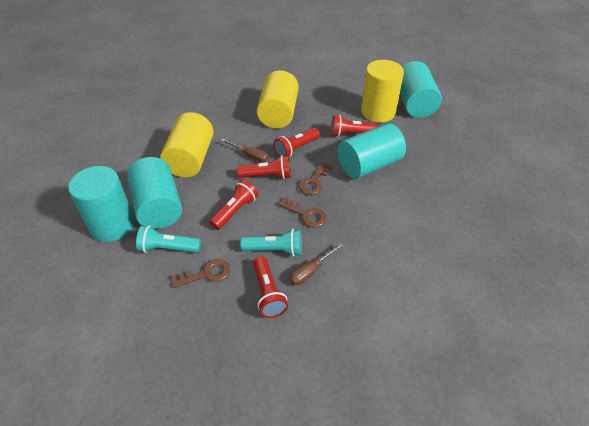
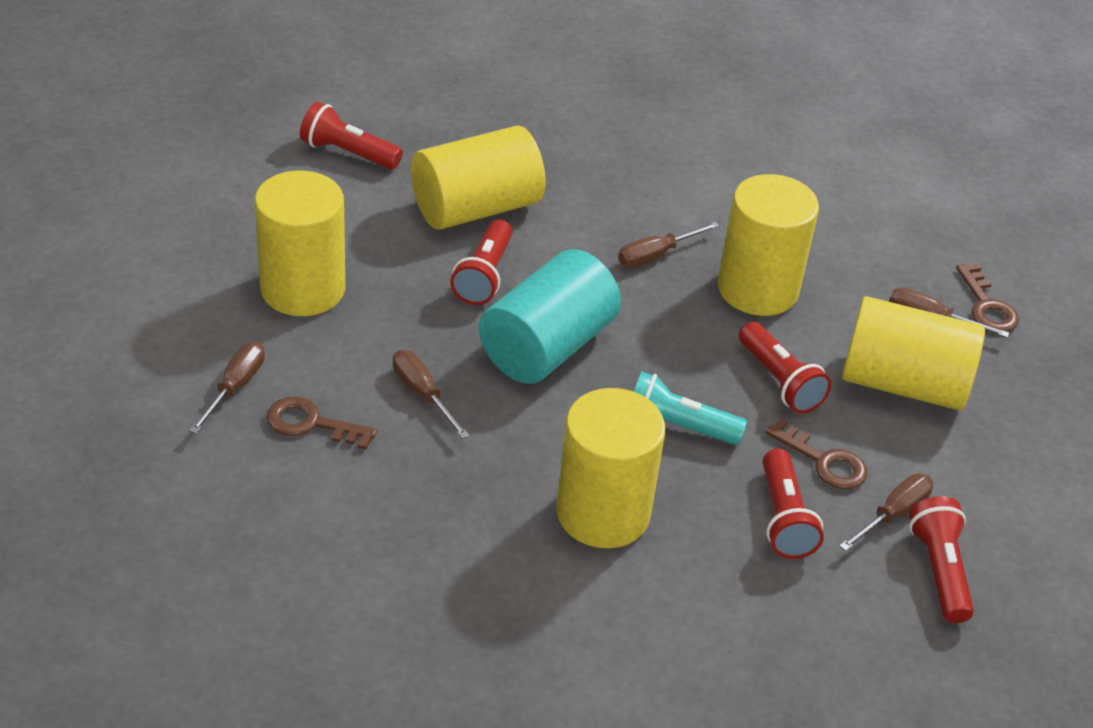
brown screwdriver: 2 -> 5
turquoise cylinder: 4 -> 1
turquoise flashlight: 2 -> 1
yellow cylinder: 3 -> 5

